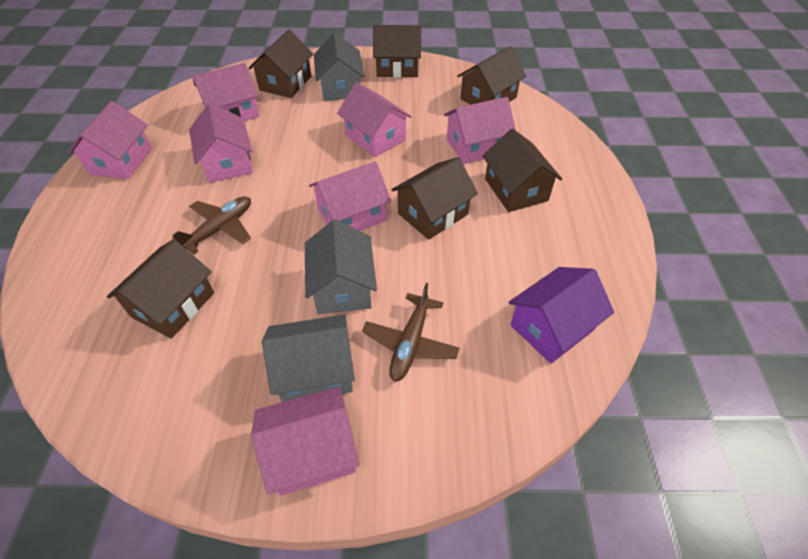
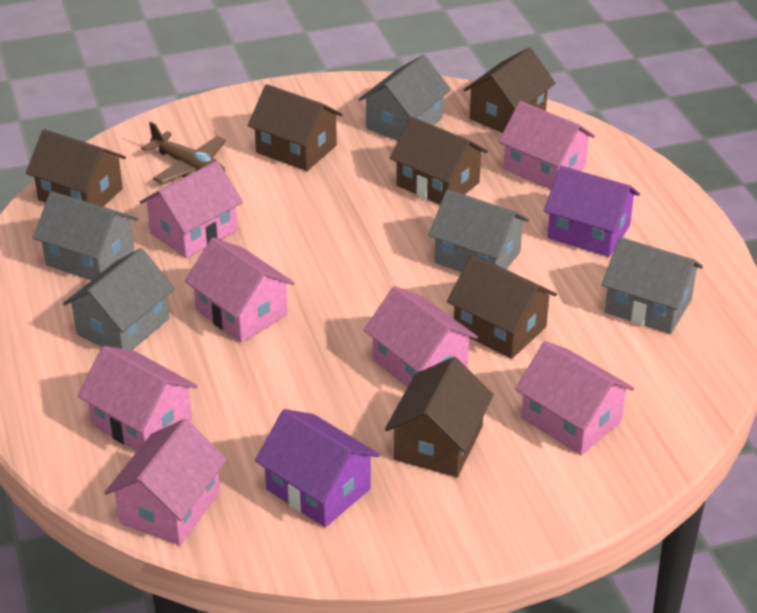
brown plane: 2 -> 1
grey house: 3 -> 5
purple house: 1 -> 2

